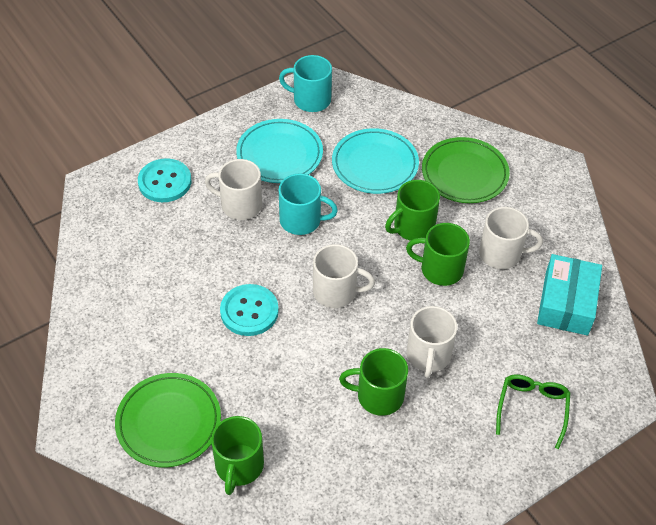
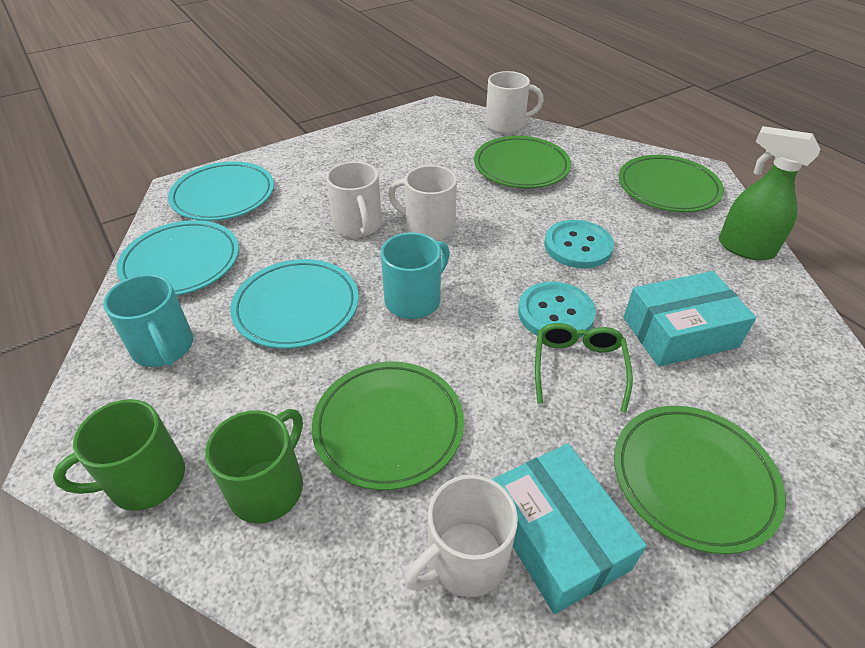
green mug: 4 -> 2
green plate: 2 -> 4
green spray bottle: 0 -> 1
turquoise box: 1 -> 2
turquoise plate: 2 -> 3

